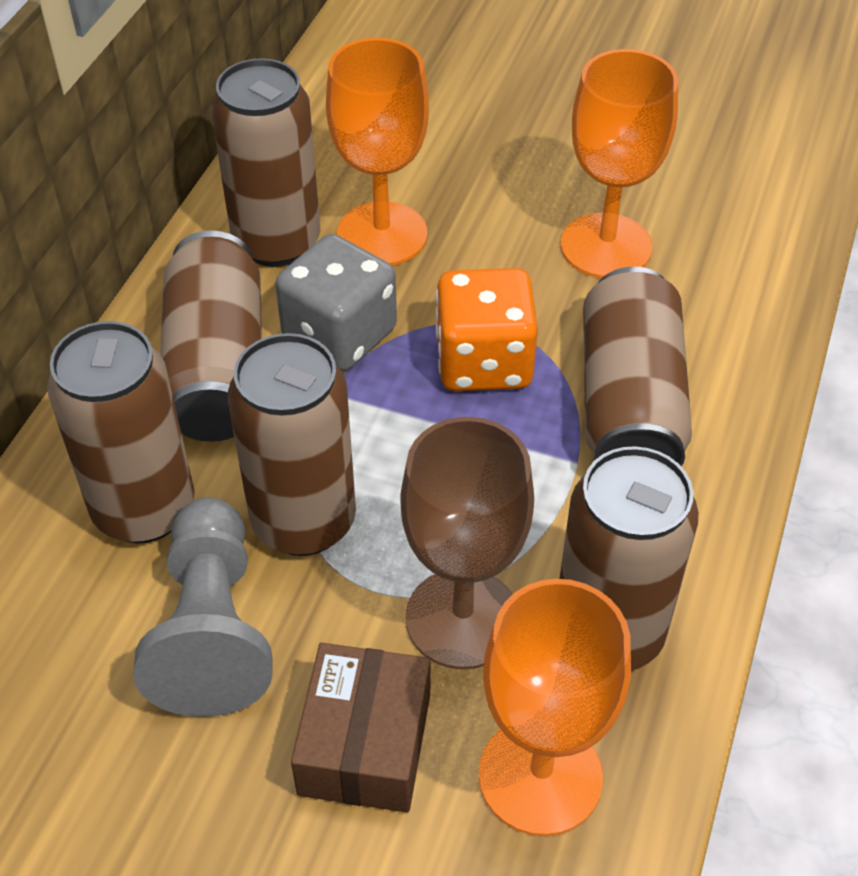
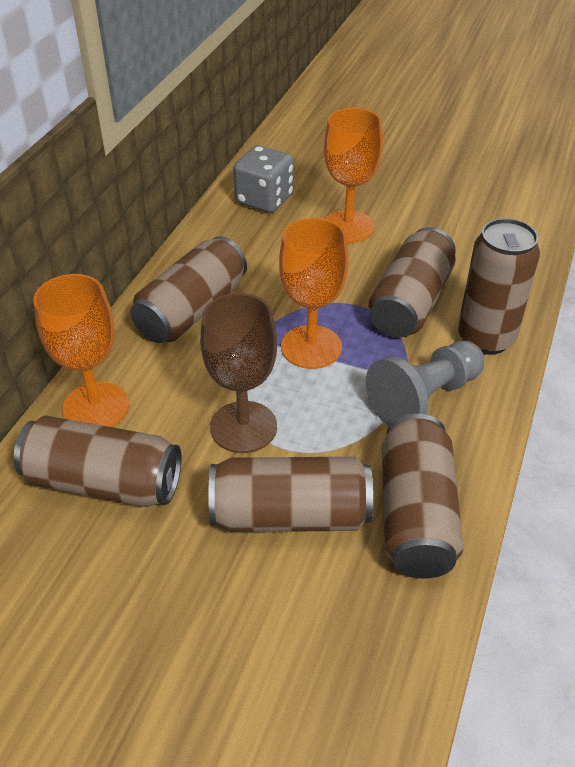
brown box: 1 -> 0
orange dice: 1 -> 0

